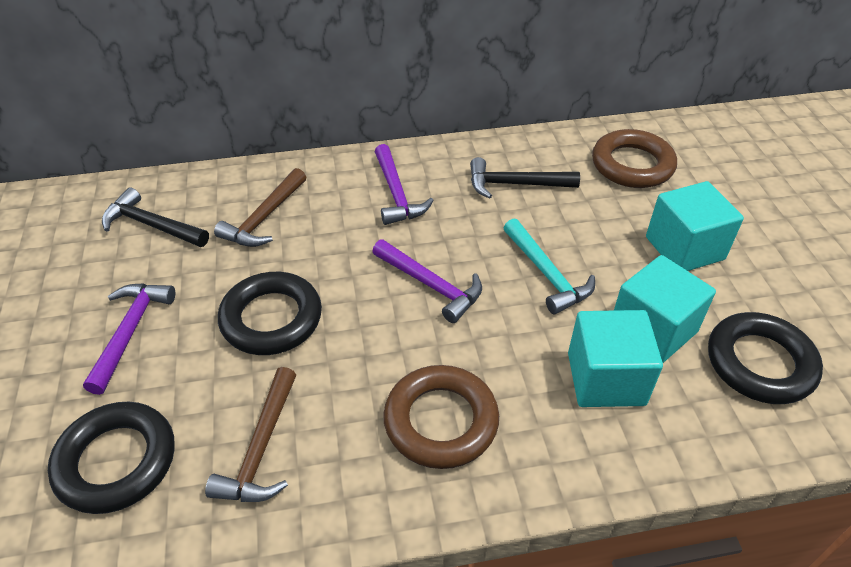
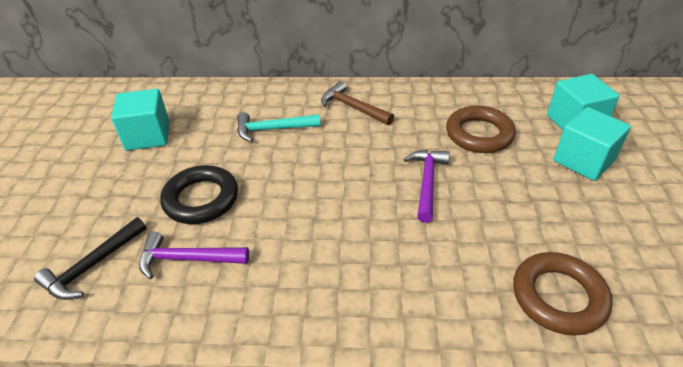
black hammer: 2 -> 1
black ring: 3 -> 1
brown hammer: 2 -> 1
purple hammer: 3 -> 2

